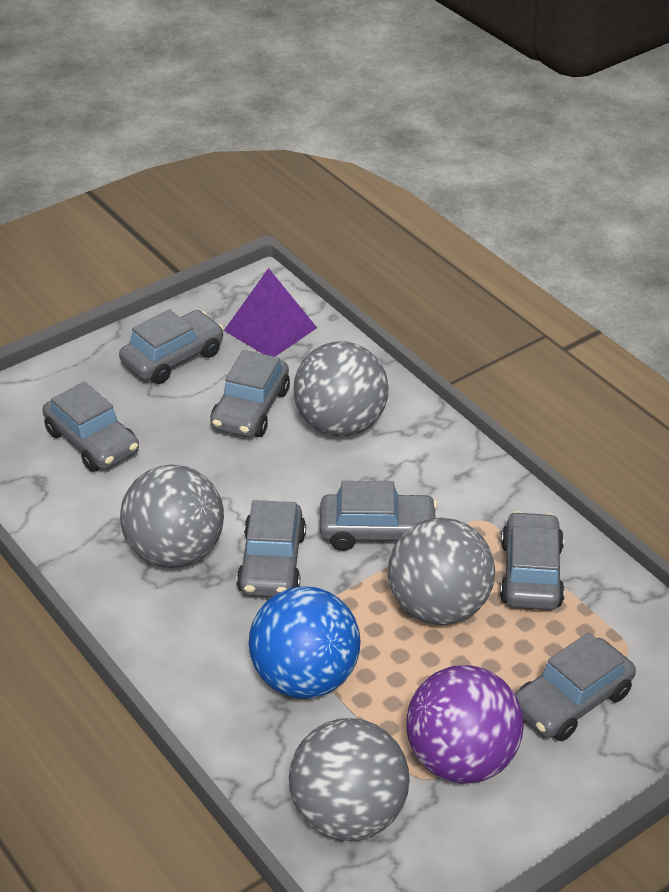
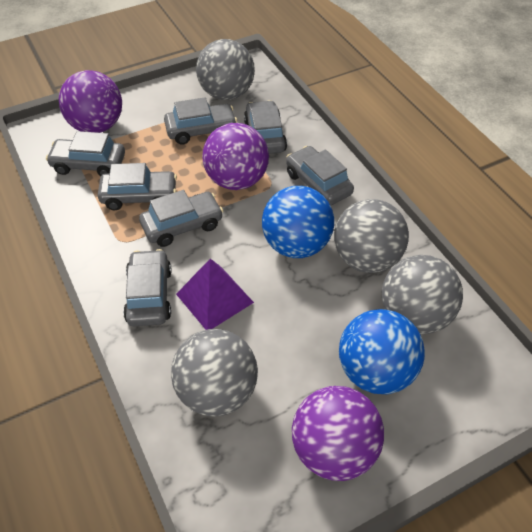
blue ball: 1 -> 2
purple ball: 1 -> 3

